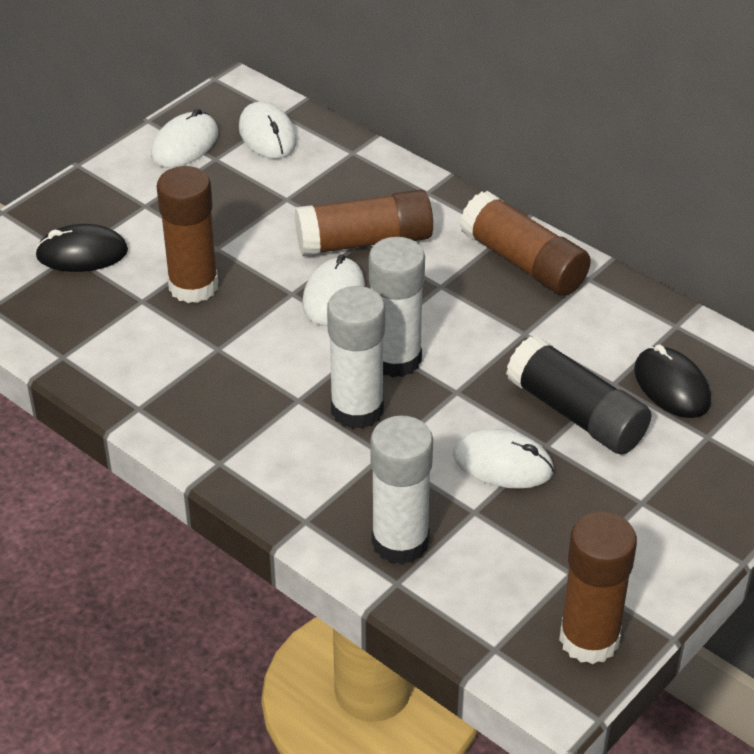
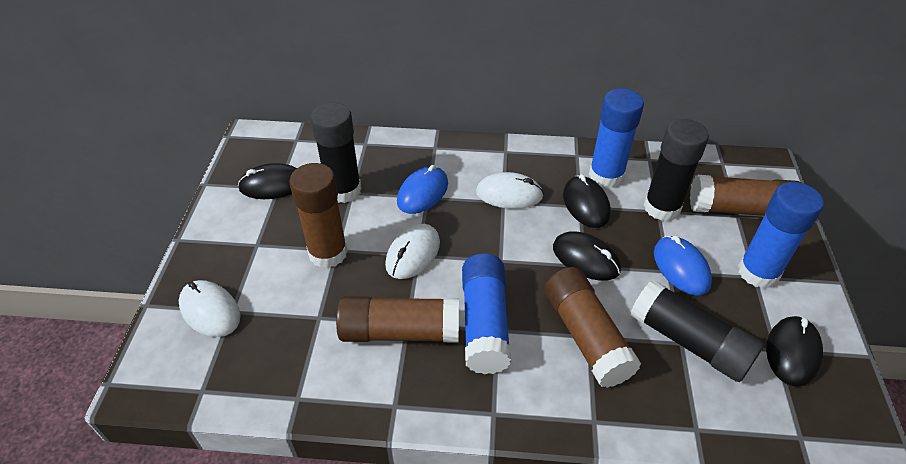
black glue stick: 1 -> 3
black mouse: 2 -> 4
blue glue stick: 0 -> 3
blue mouse: 0 -> 2
white glue stick: 3 -> 0
white mouse: 4 -> 3

